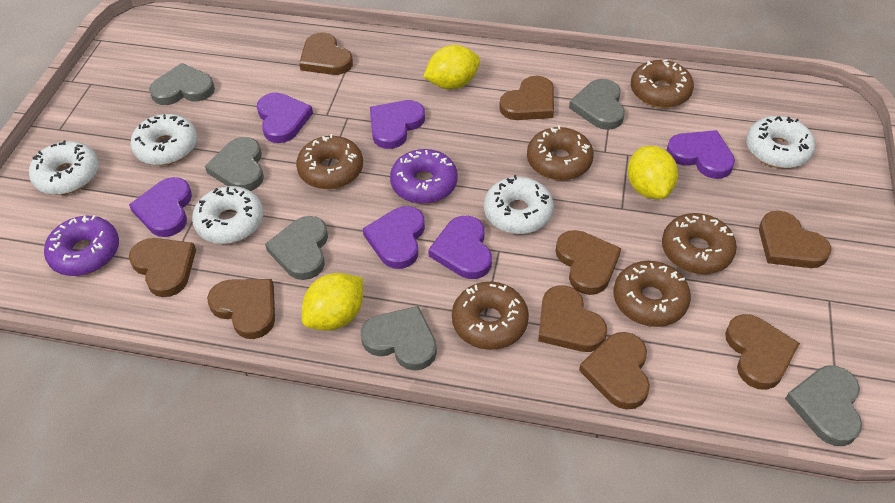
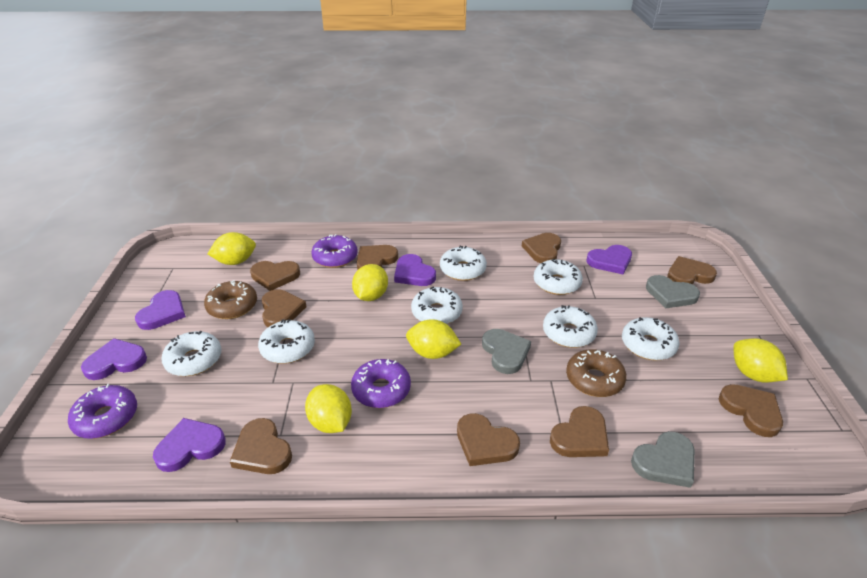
brown donut: 6 -> 2
grey heart: 6 -> 3
purple donut: 2 -> 3
purple heart: 6 -> 5
white donut: 5 -> 7
yellow lemon: 3 -> 5

